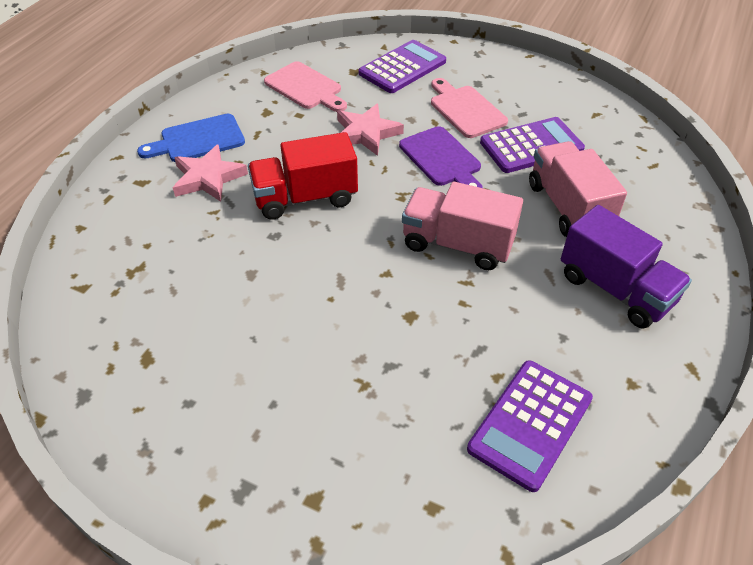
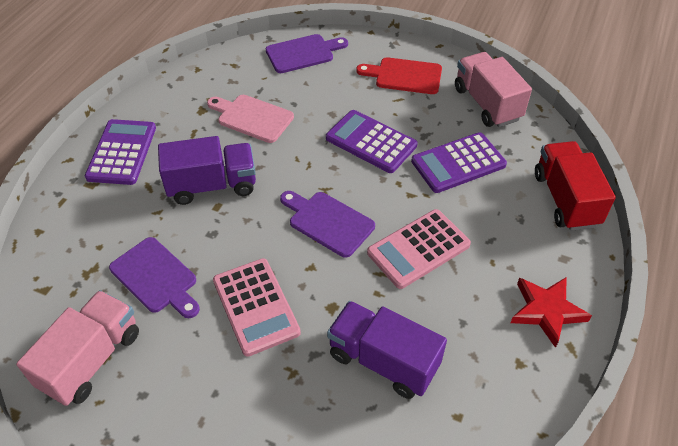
blue cutting board: 1 -> 0
pink calculator: 0 -> 2
pink cutting board: 2 -> 1
pink star: 2 -> 0
purple cutting board: 1 -> 3
purple truck: 1 -> 2
red cutting board: 0 -> 1
red star: 0 -> 1

